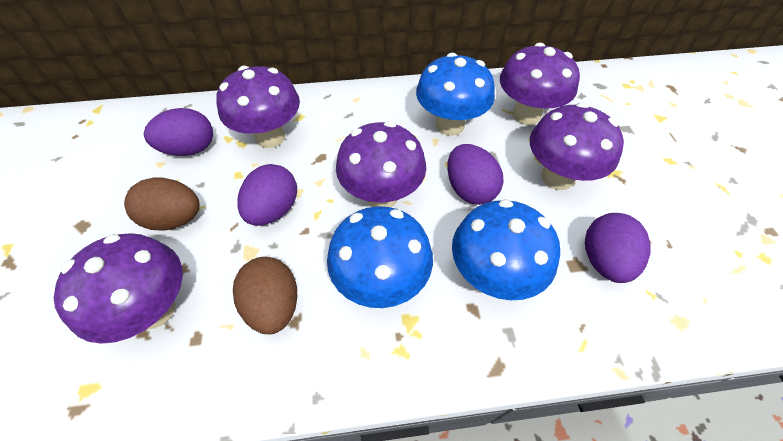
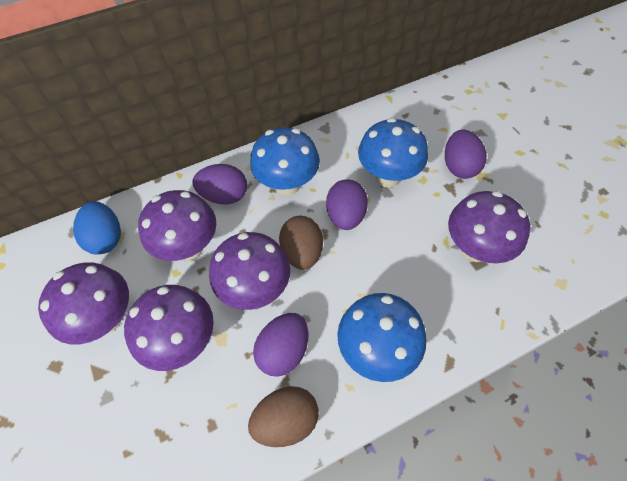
blue egg: 0 -> 1

